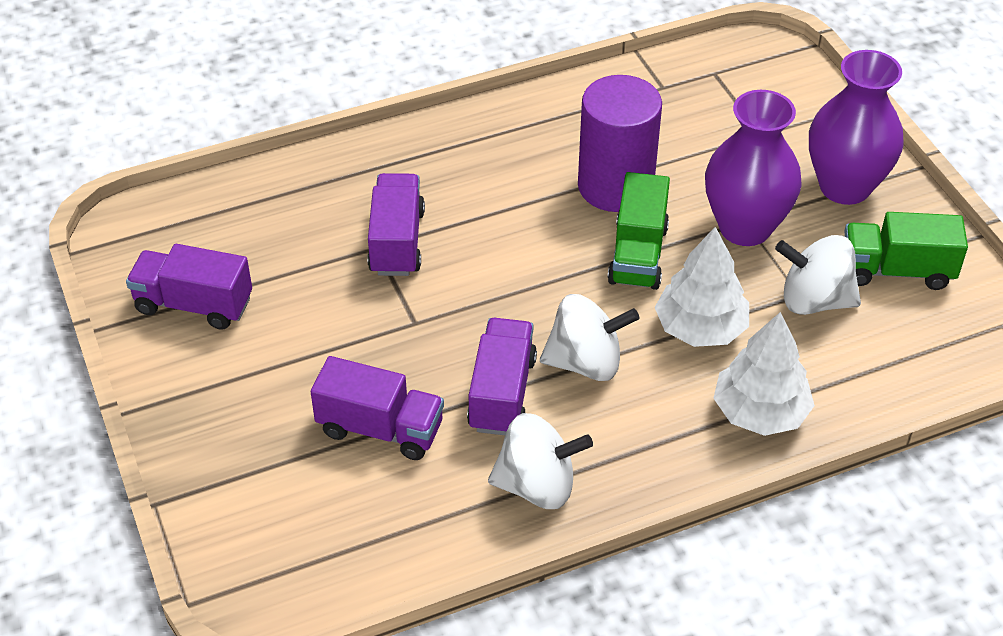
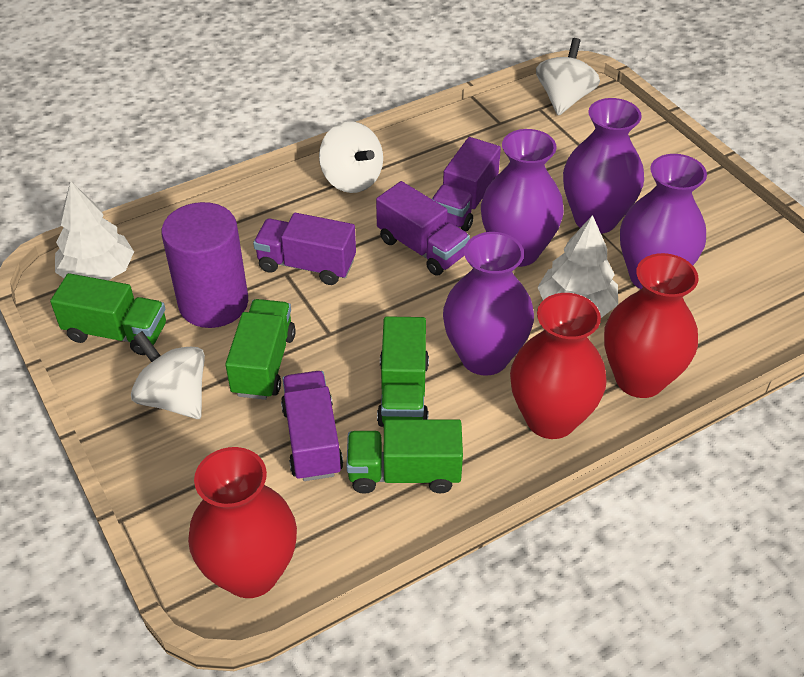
green truck: 2 -> 4
purple vase: 2 -> 4
red vase: 0 -> 3

